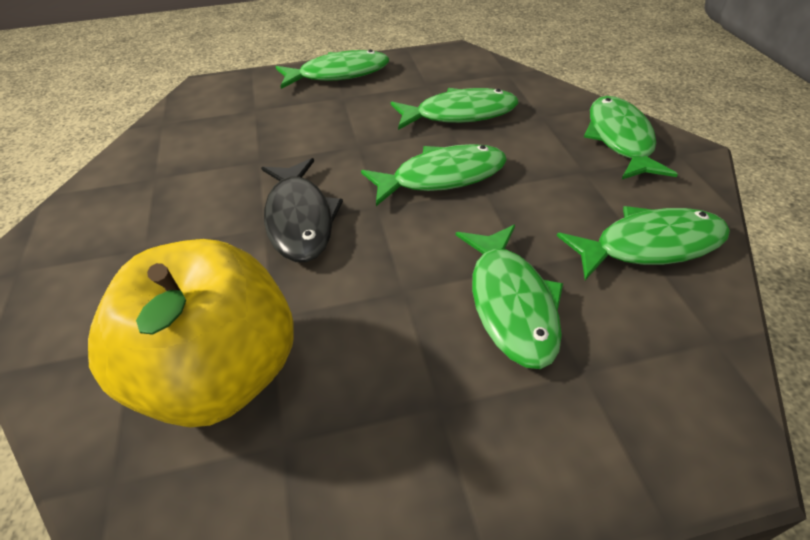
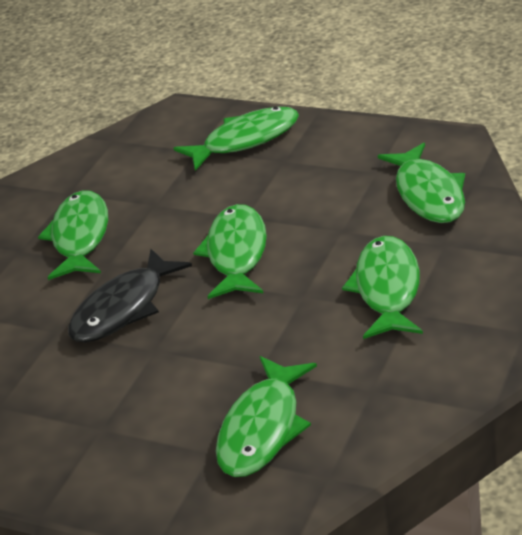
yellow apple: 1 -> 0

